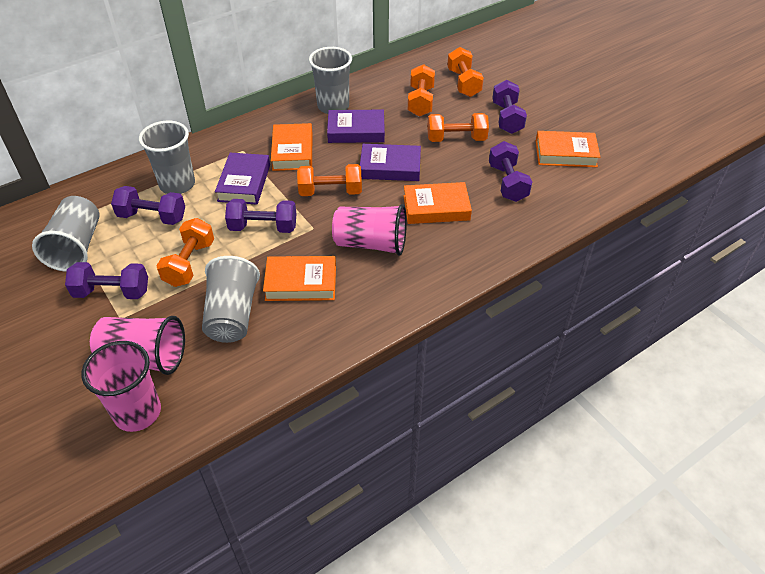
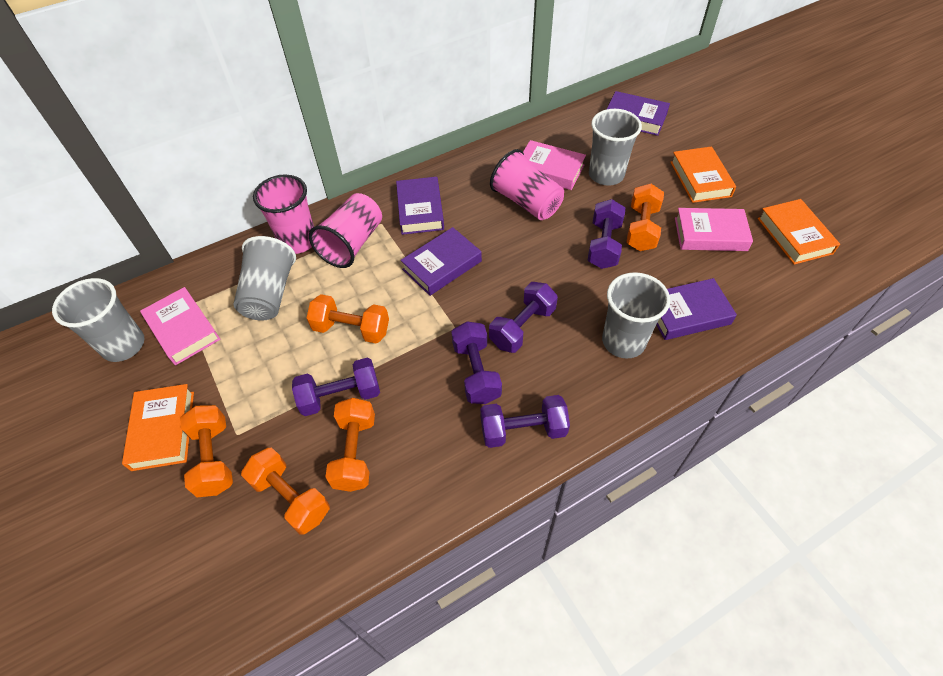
orange book: 4 -> 3
pink book: 0 -> 3
purple book: 3 -> 4

